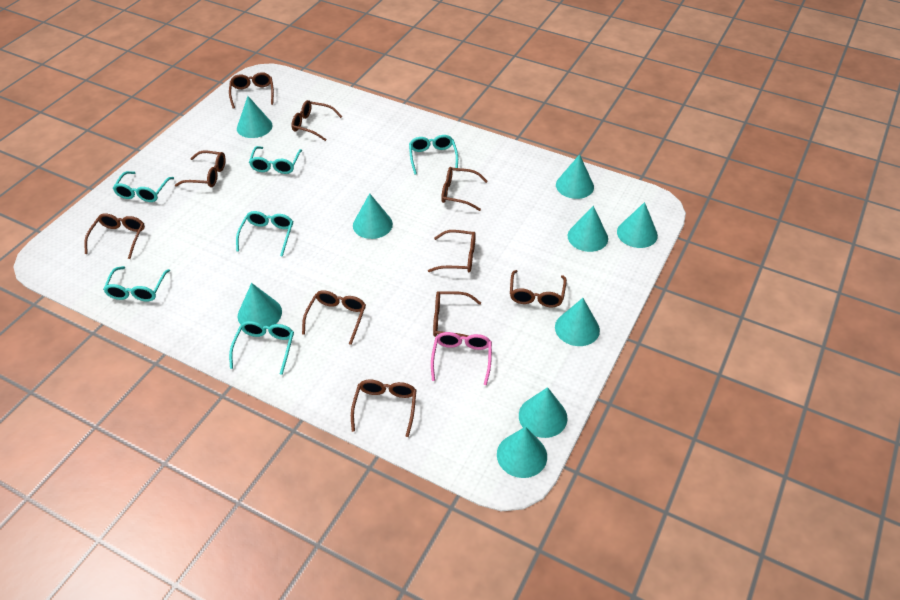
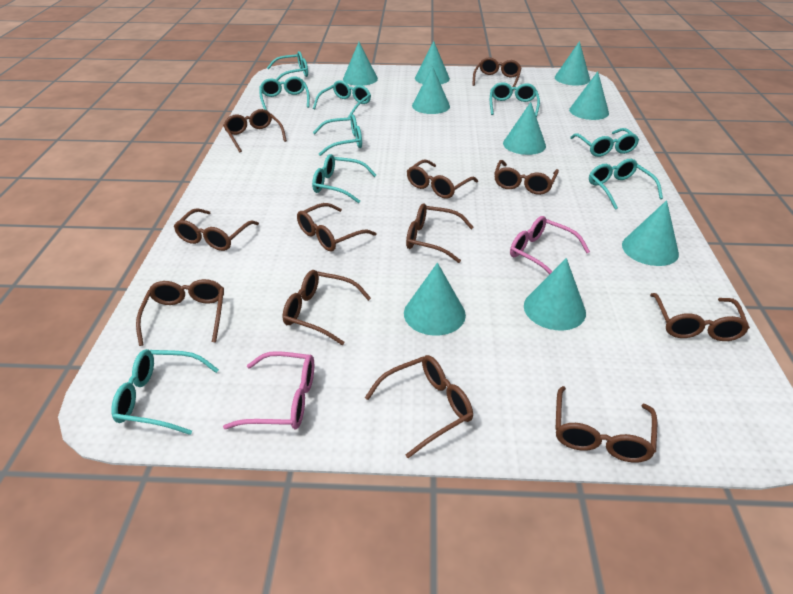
brown glasses: 10 -> 12
pink glasses: 1 -> 2
turquoise glasses: 6 -> 9

